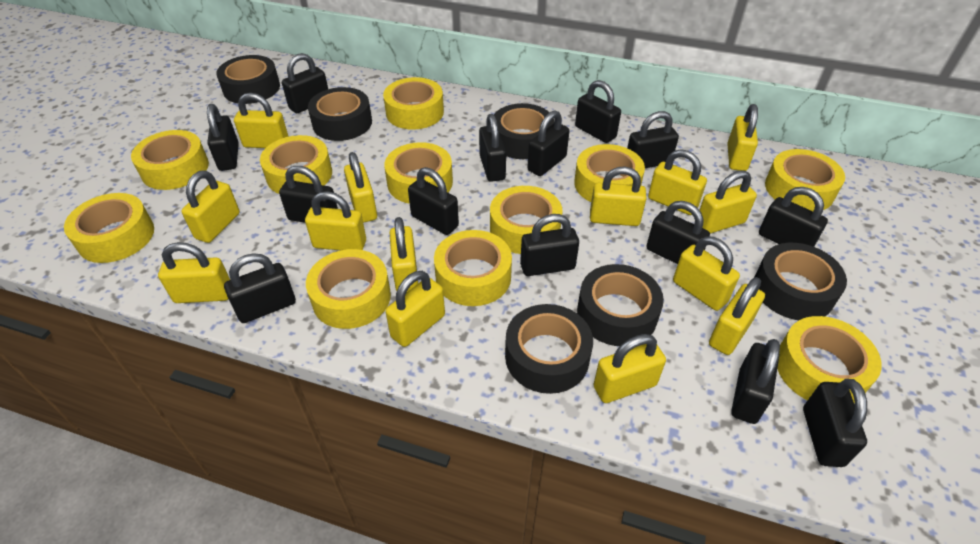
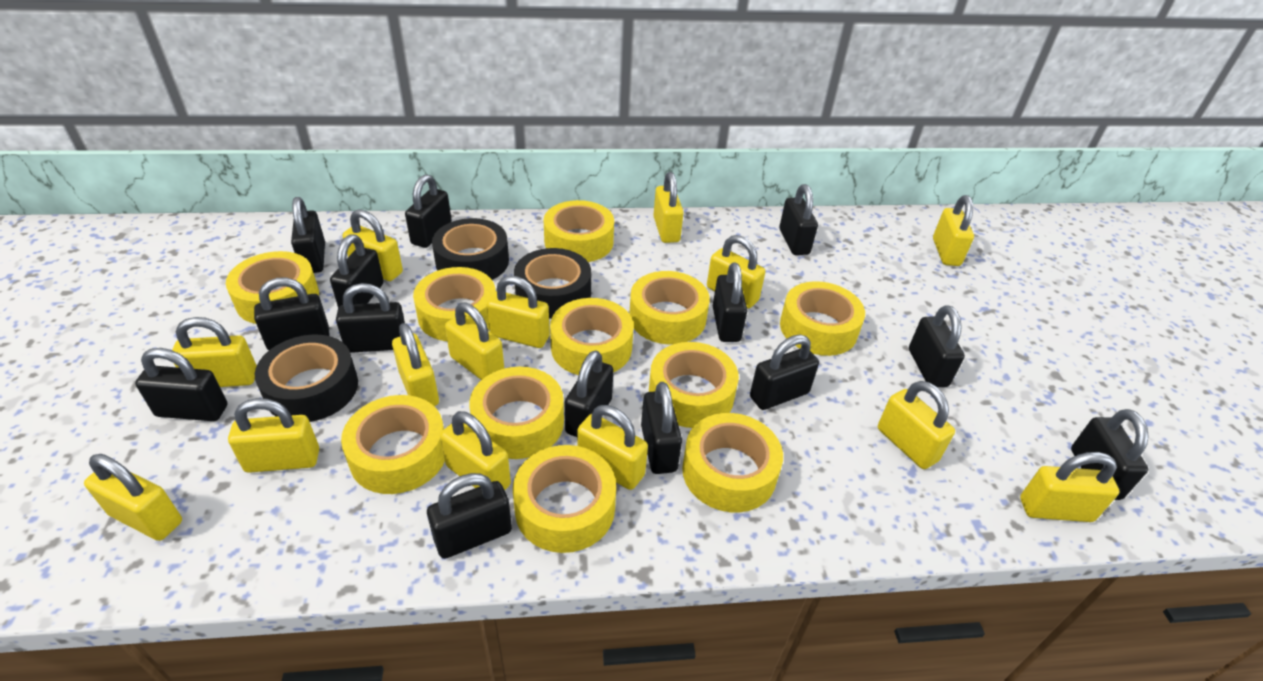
black tape: 6 -> 3

